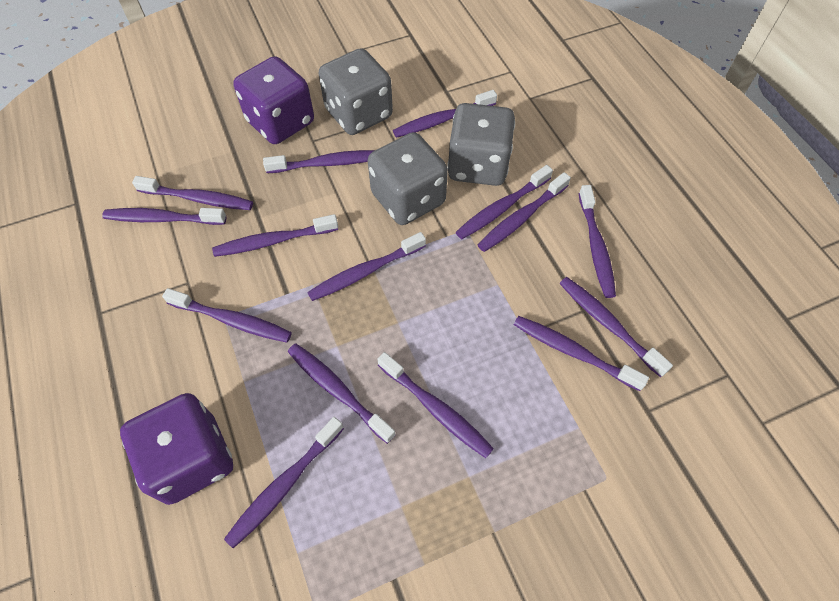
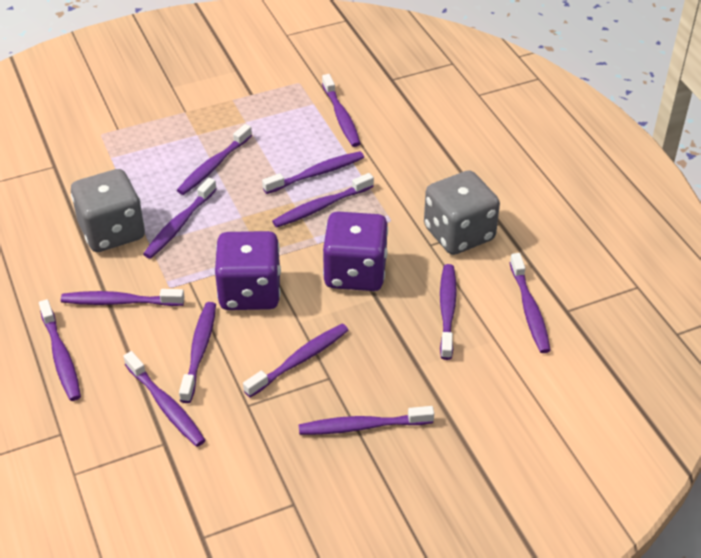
grey dice: 3 -> 2
purple toothbrush: 15 -> 13

